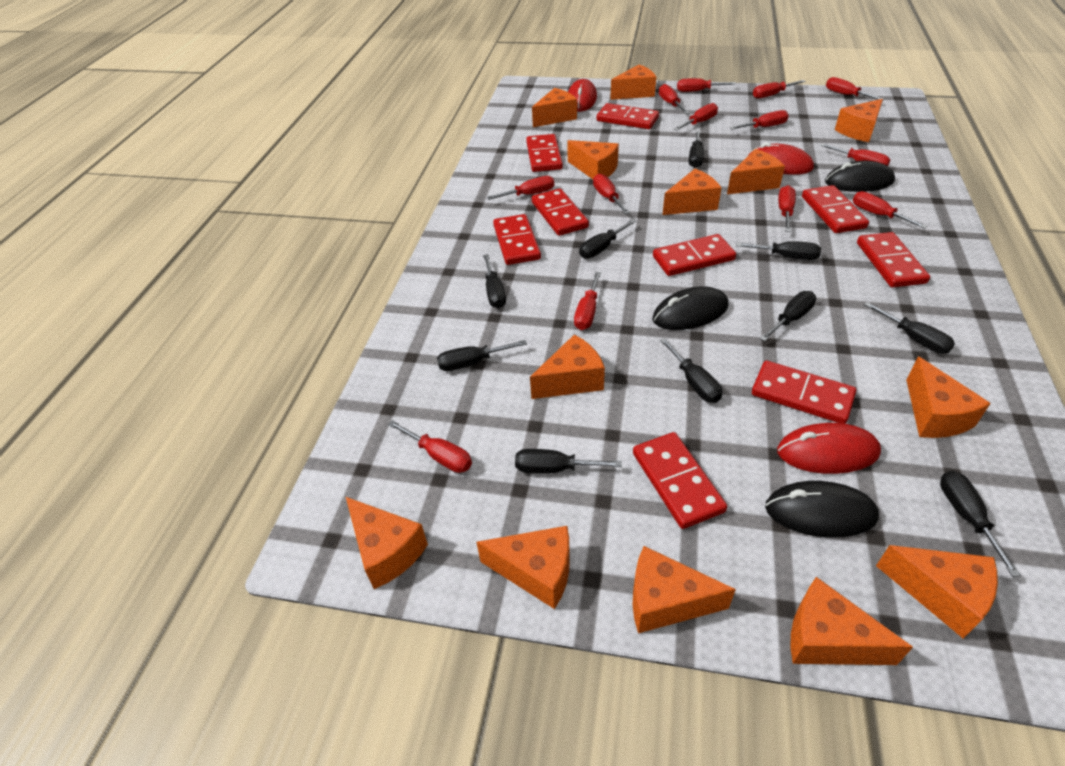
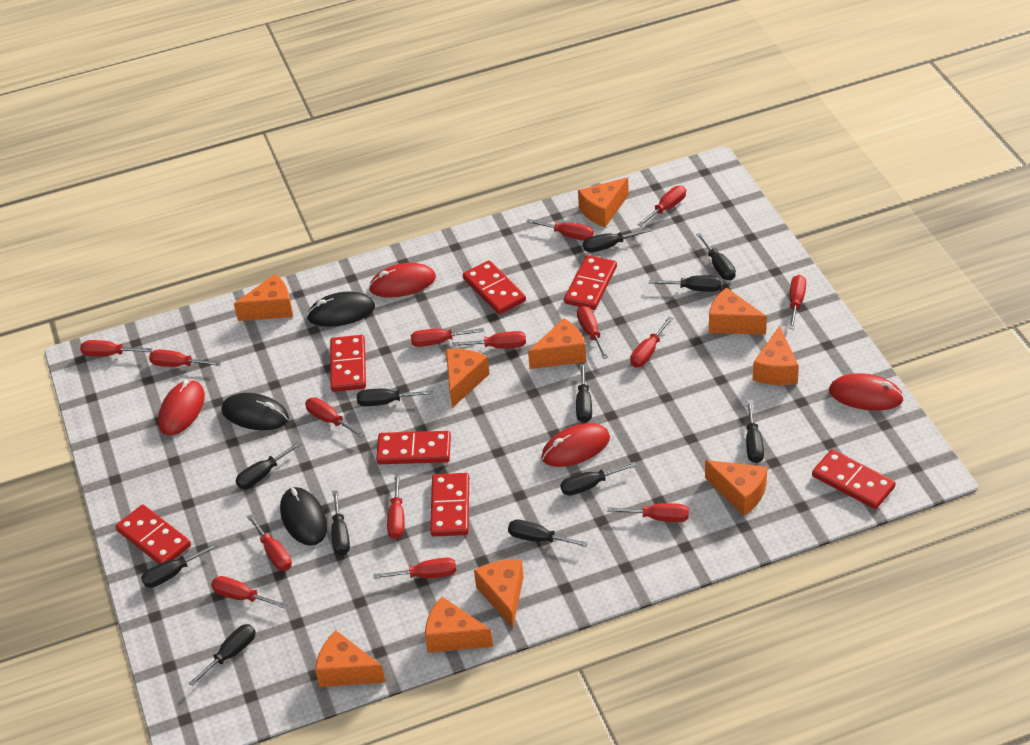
black screwdriver: 10 -> 12
orange cheese: 13 -> 10
red domino: 9 -> 7
red mouse: 3 -> 4
red screwdriver: 13 -> 15

